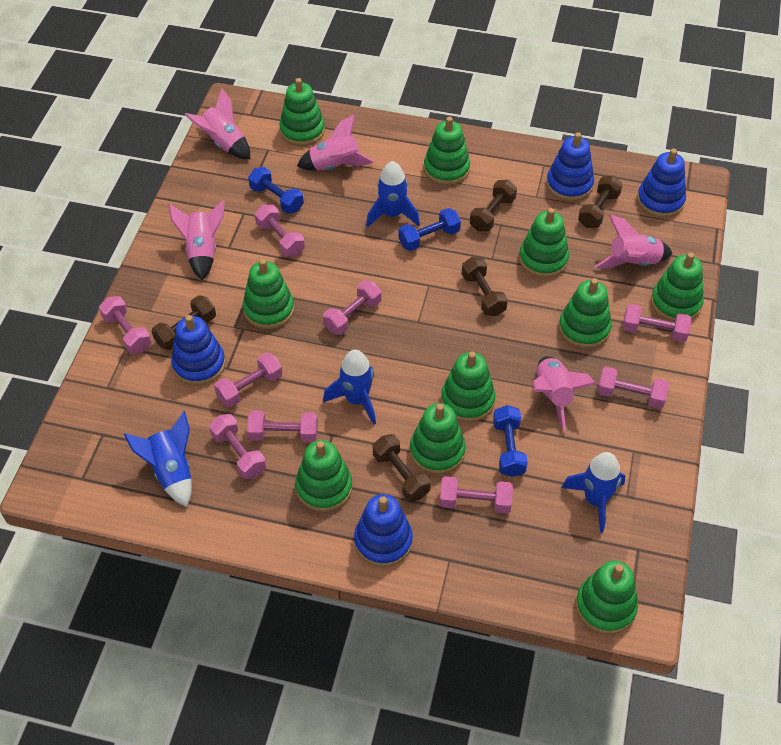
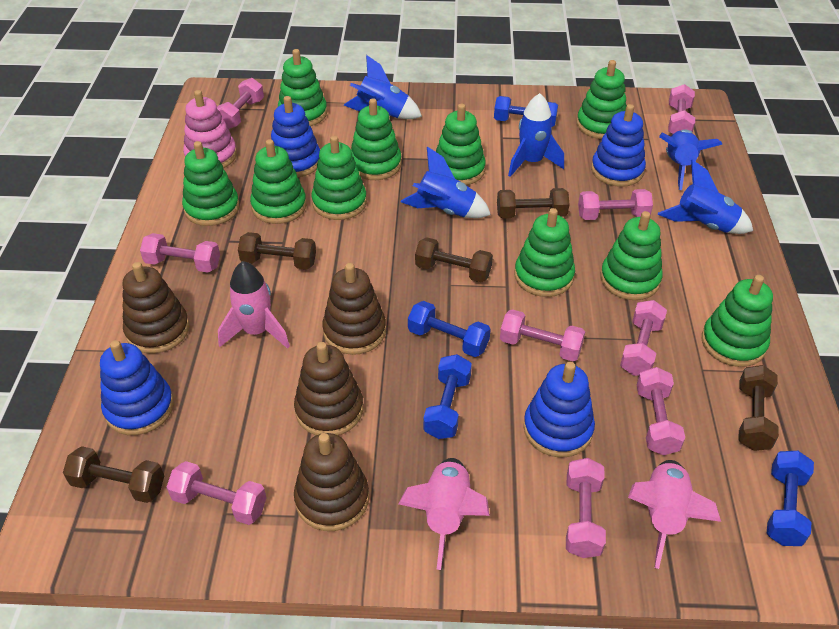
blue dumbbell: 3 -> 4
blue rocket: 4 -> 5
brown stacking toy: 0 -> 4
pink rocket: 5 -> 3
pink stacking toy: 0 -> 1

